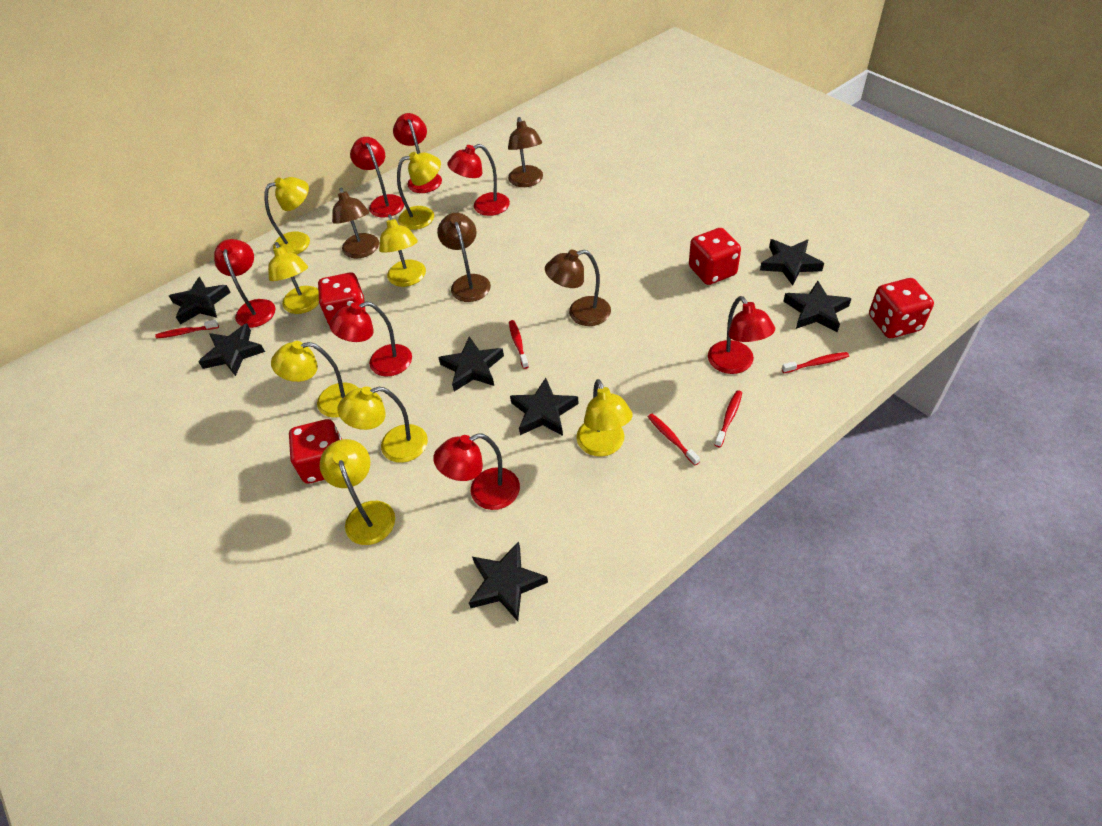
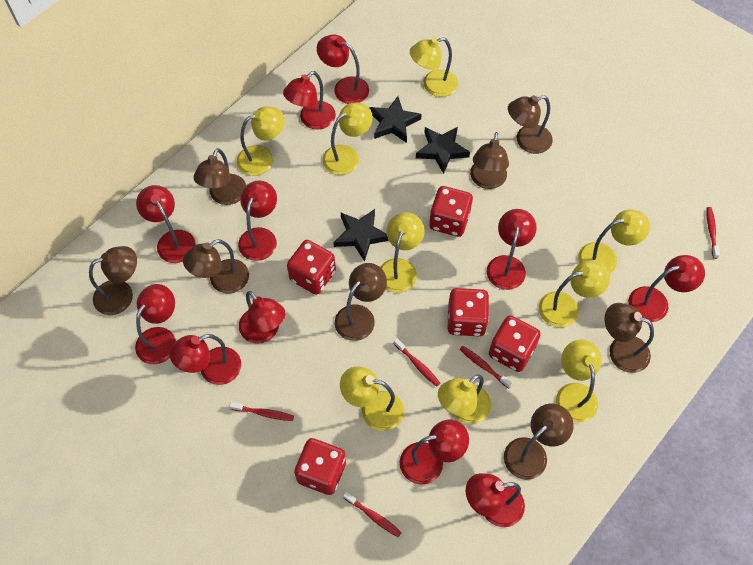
black star: 7 -> 3
brown lamp: 4 -> 8
red dice: 4 -> 5
red lamp: 7 -> 11
yellow lamp: 8 -> 9

